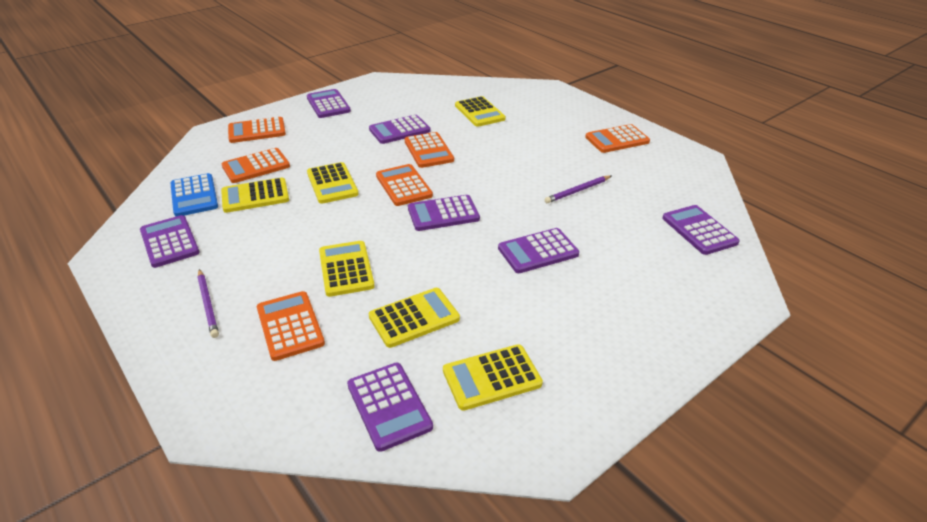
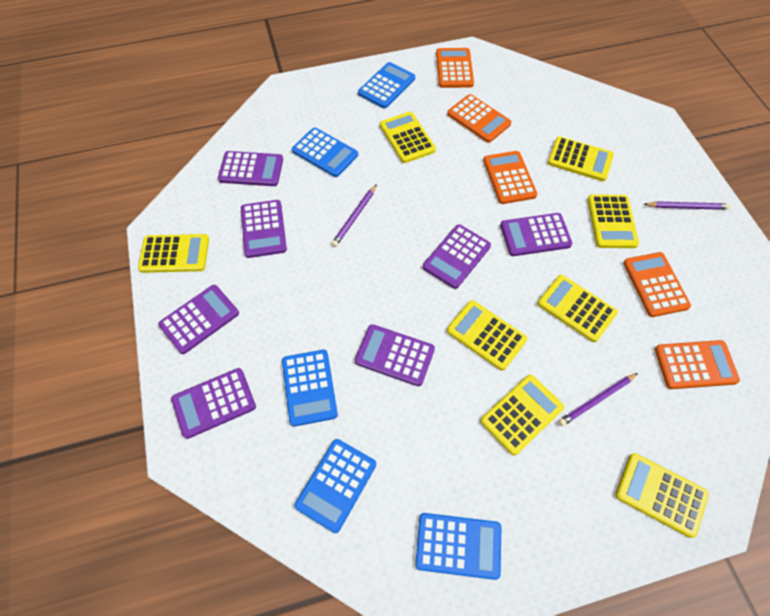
blue calculator: 1 -> 5
orange calculator: 6 -> 5
purple pencil: 2 -> 3
yellow calculator: 6 -> 8

